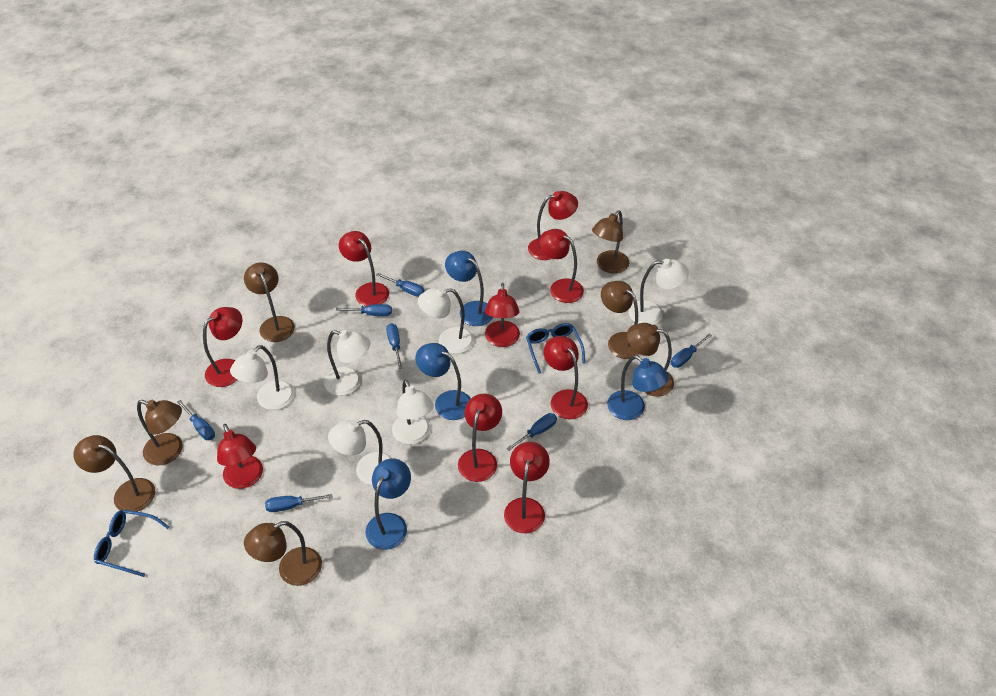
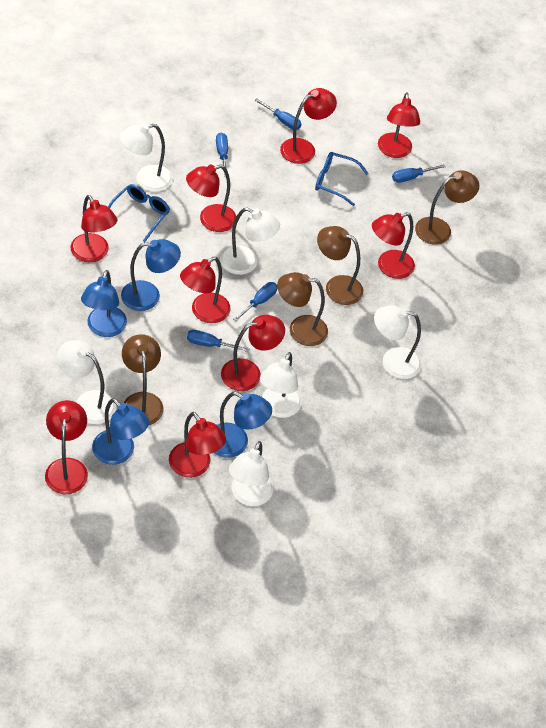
blue screwdriver: 7 -> 5
brown lamp: 7 -> 4

